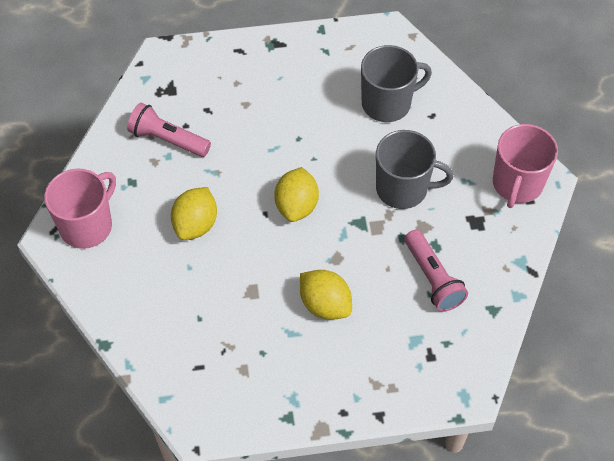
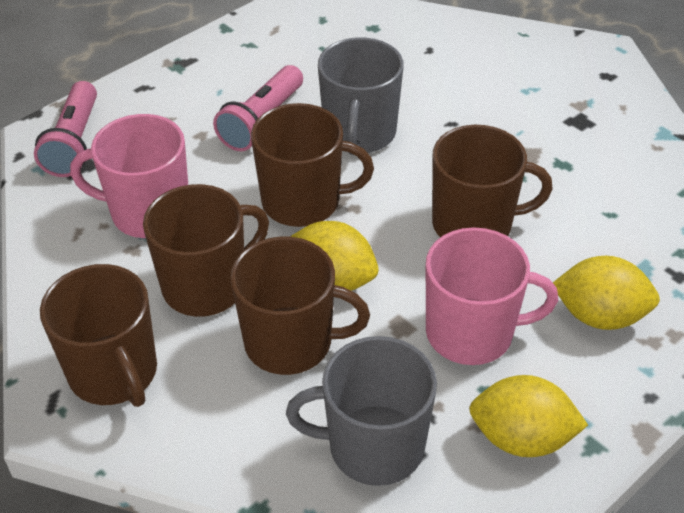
brown mug: 0 -> 5

